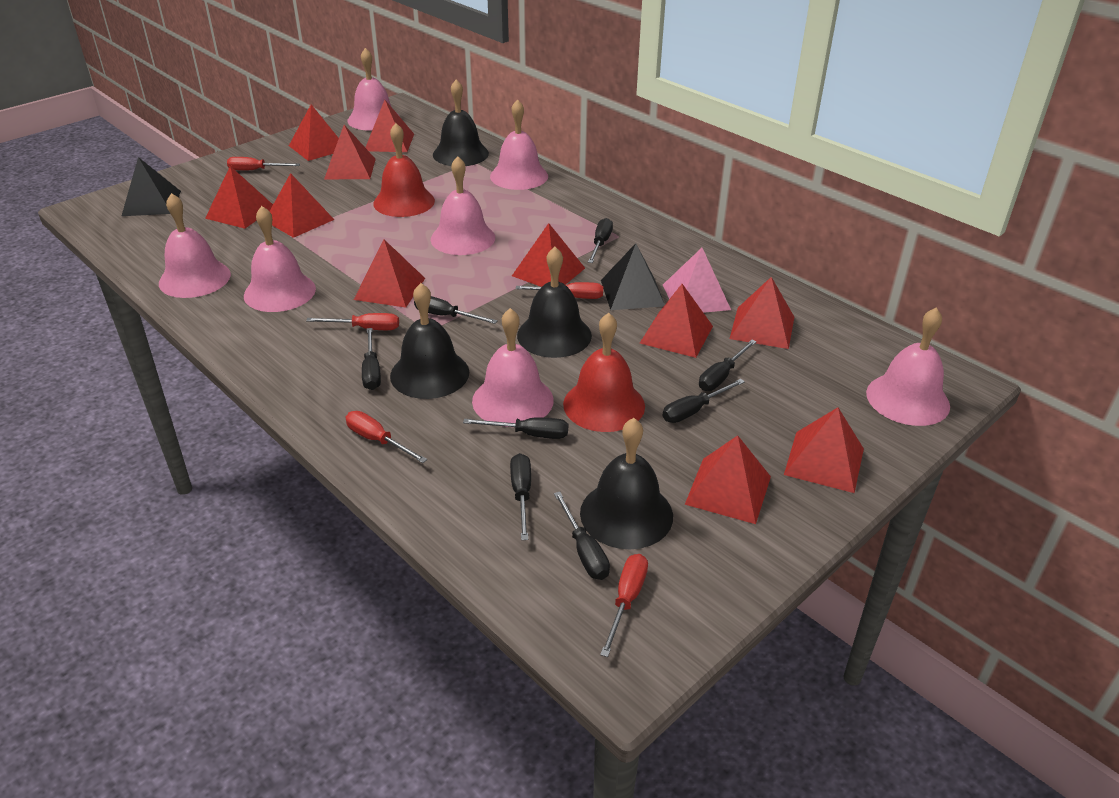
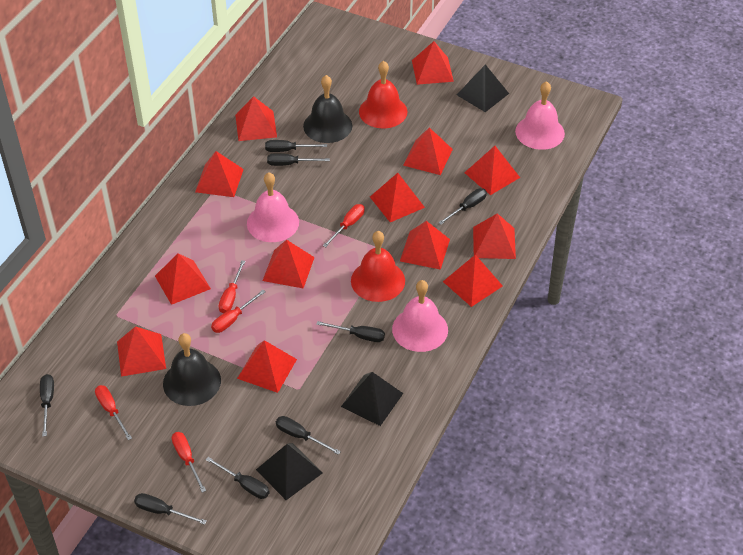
black bell: 4 -> 2
black pyramid: 2 -> 3
pink bell: 7 -> 3
pink pyramid: 1 -> 0
red pyramid: 11 -> 13

